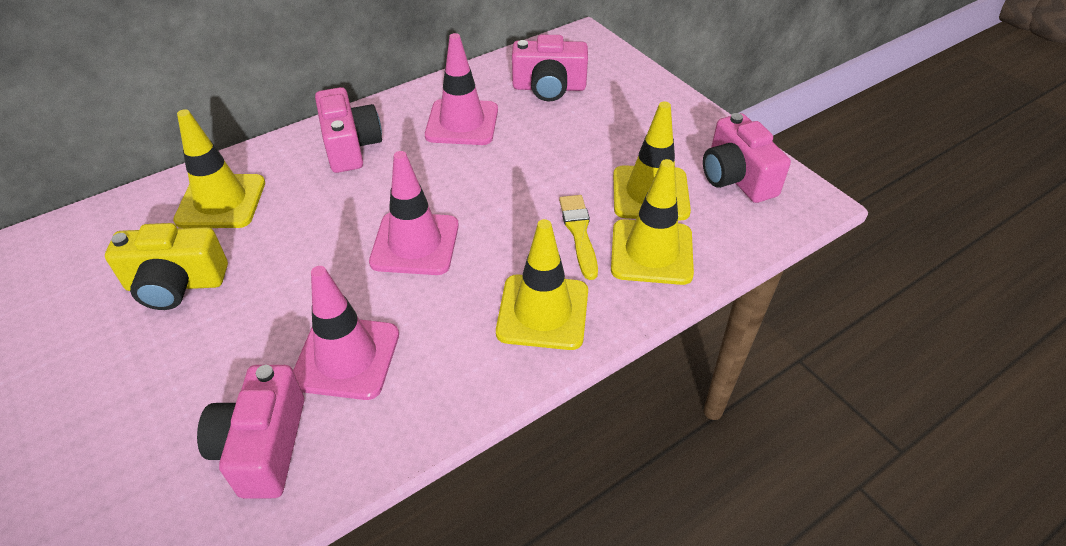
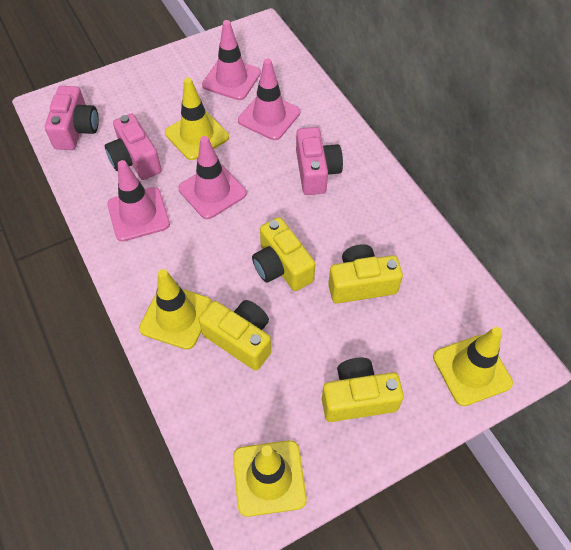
pink camera: 4 -> 3
pink traffic cone: 3 -> 4
yellow brush: 1 -> 0
yellow camera: 1 -> 4

